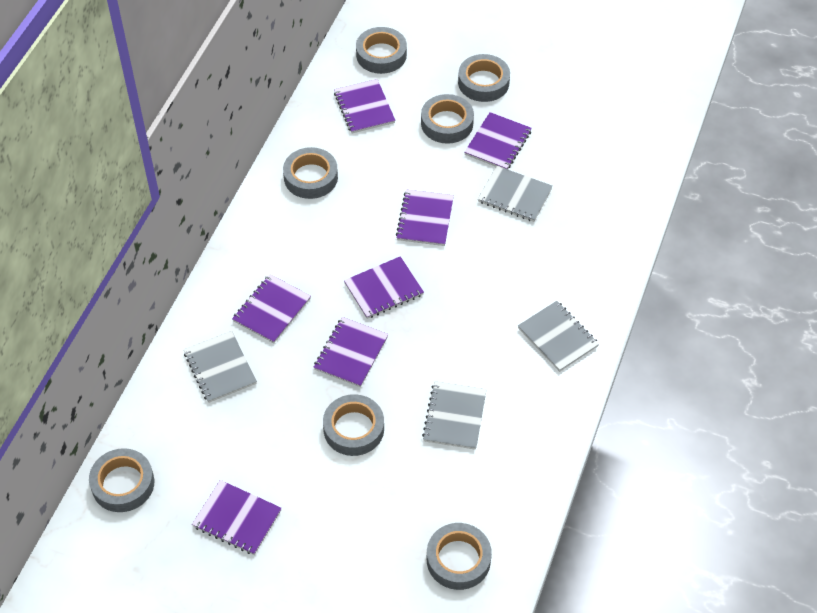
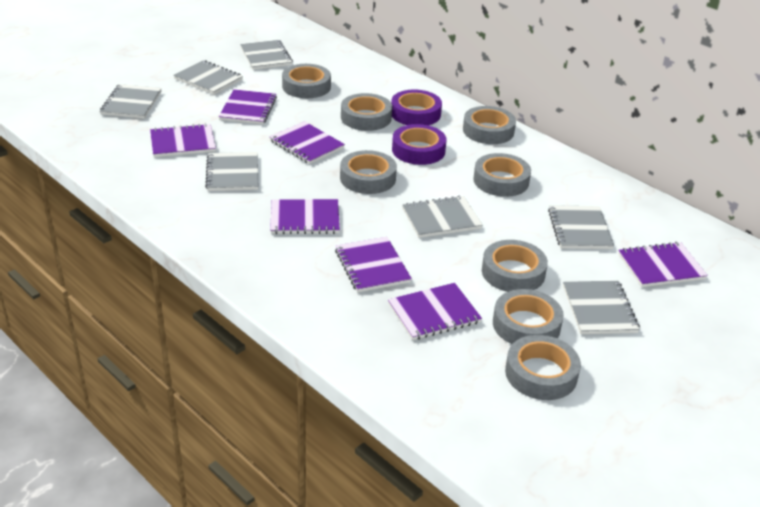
grey notebook: 4 -> 7
grey tape: 7 -> 8
purple tape: 0 -> 2

